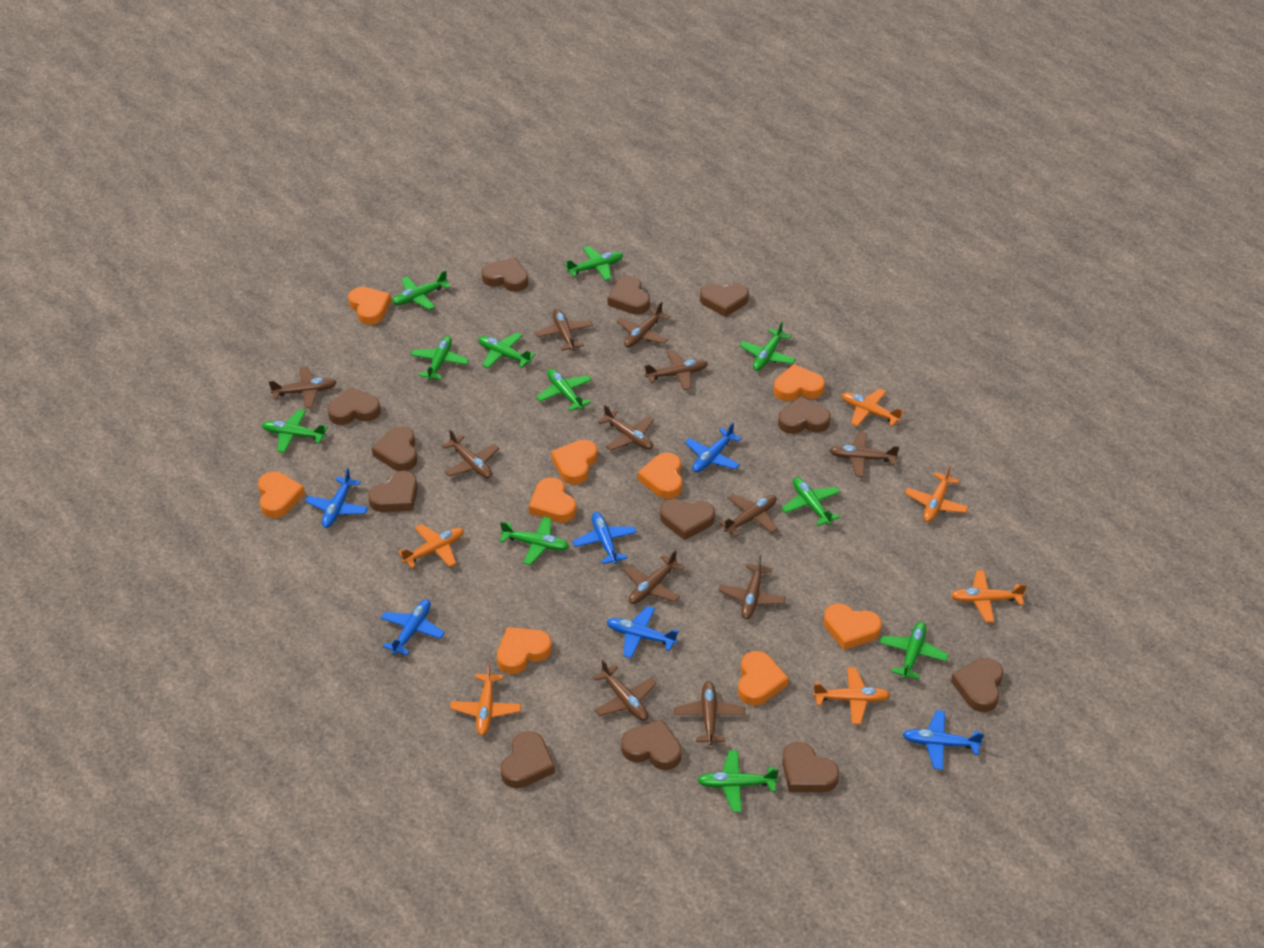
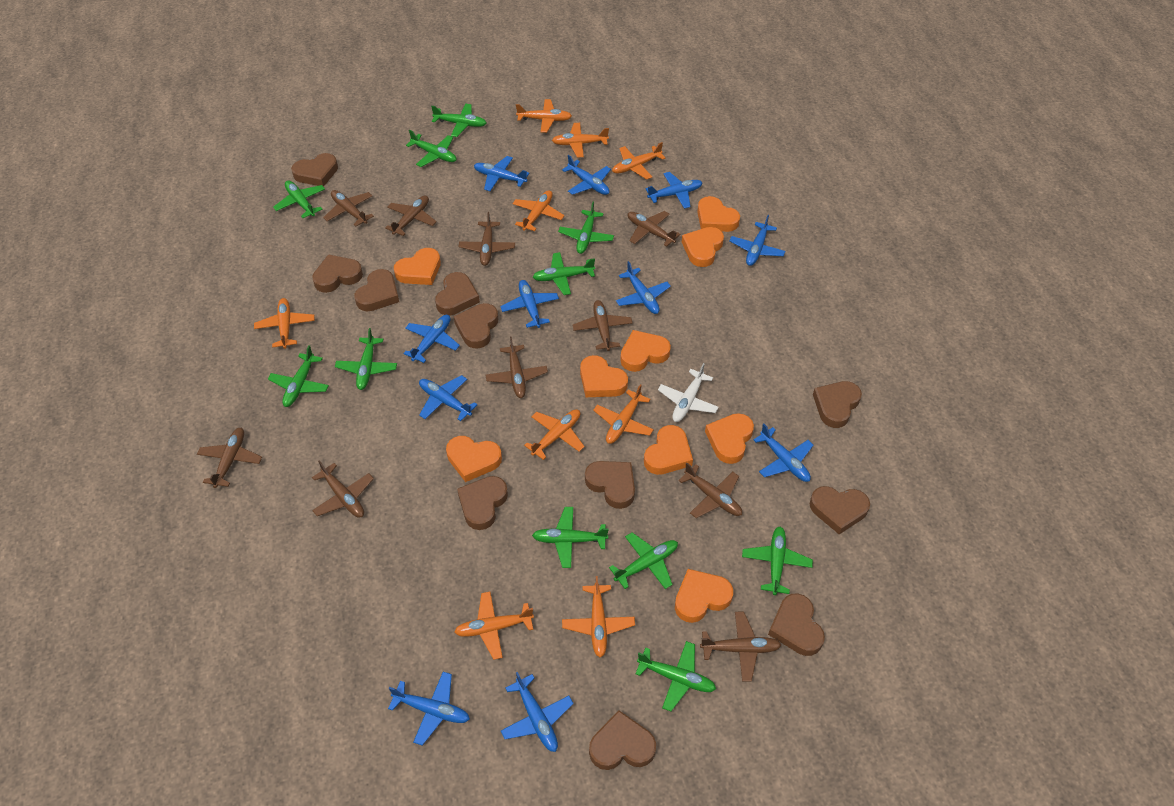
blue plane: 6 -> 11
brown heart: 12 -> 11
brown plane: 12 -> 10
orange plane: 6 -> 9
white plane: 0 -> 1

